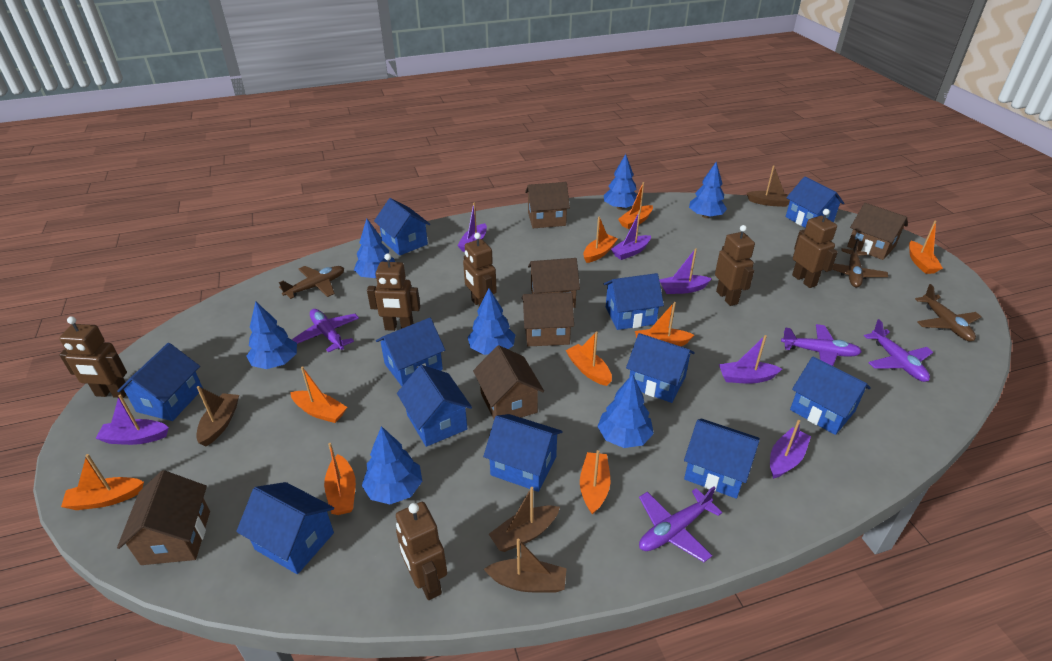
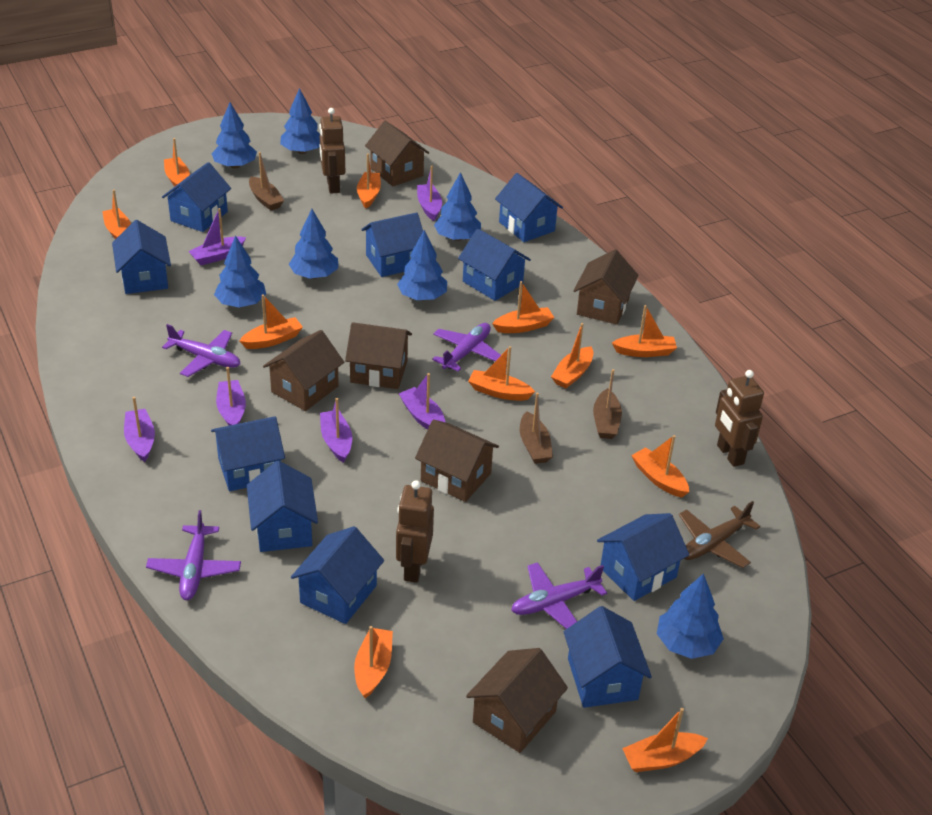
blue house: 11 -> 10
brown boat: 4 -> 3
brown plane: 3 -> 1
brown robot: 6 -> 3
orange boat: 9 -> 11

